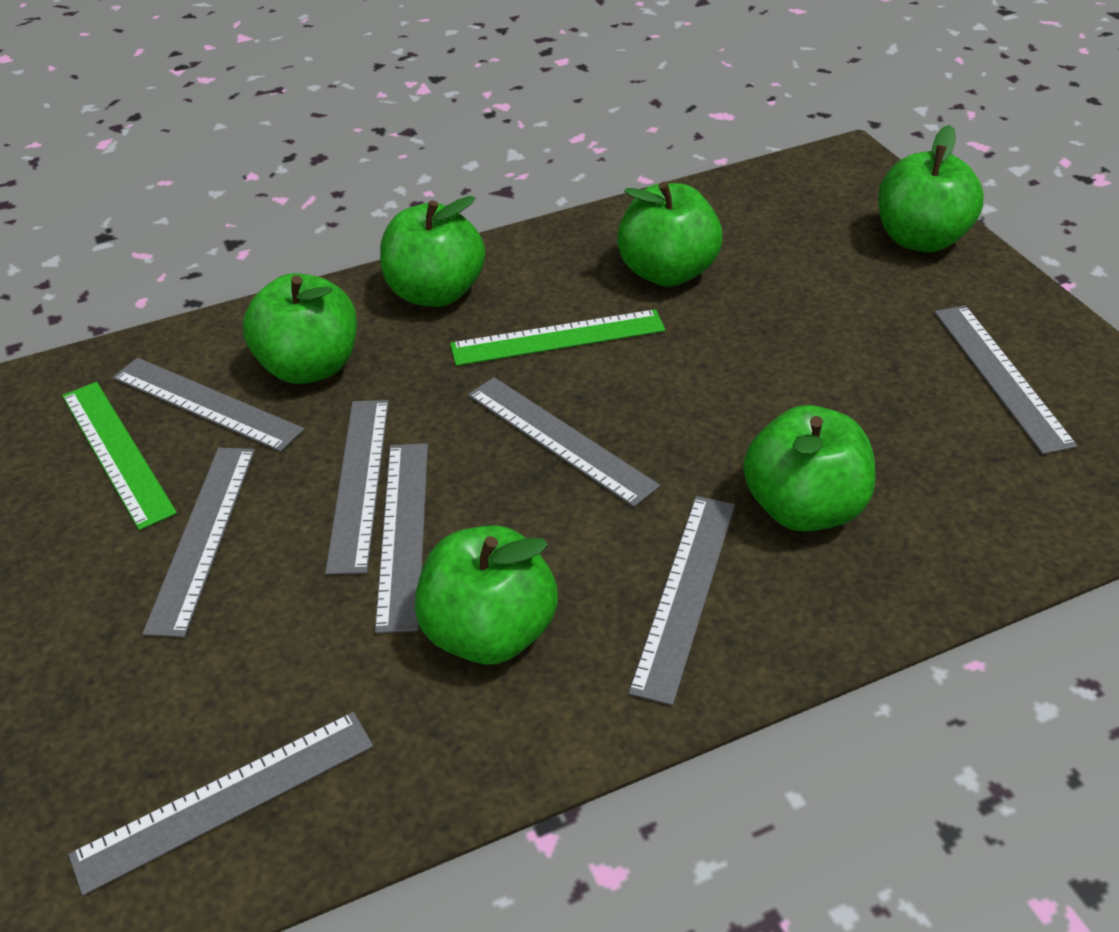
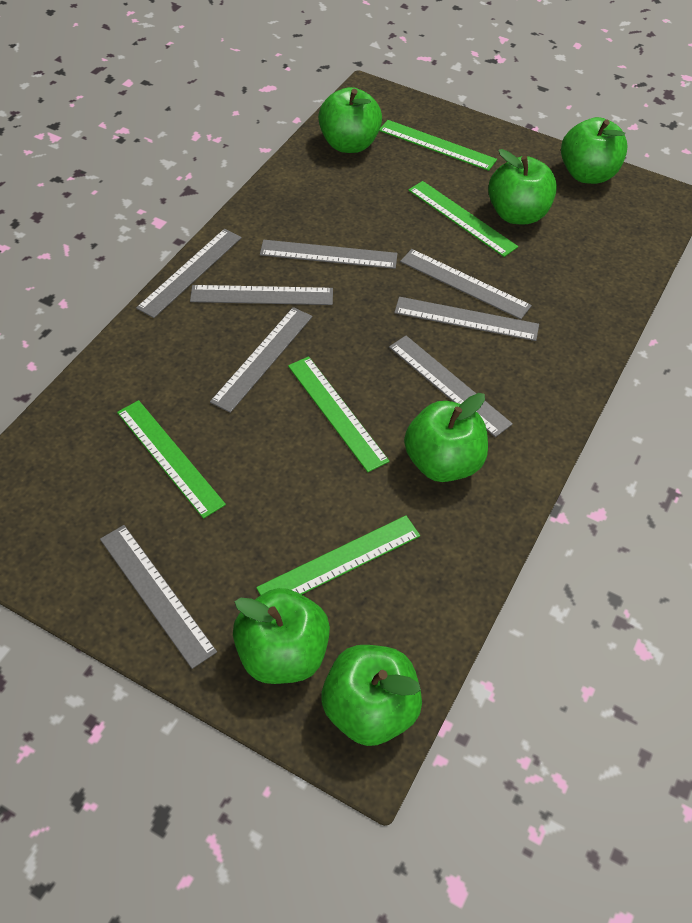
green ruler: 2 -> 5

